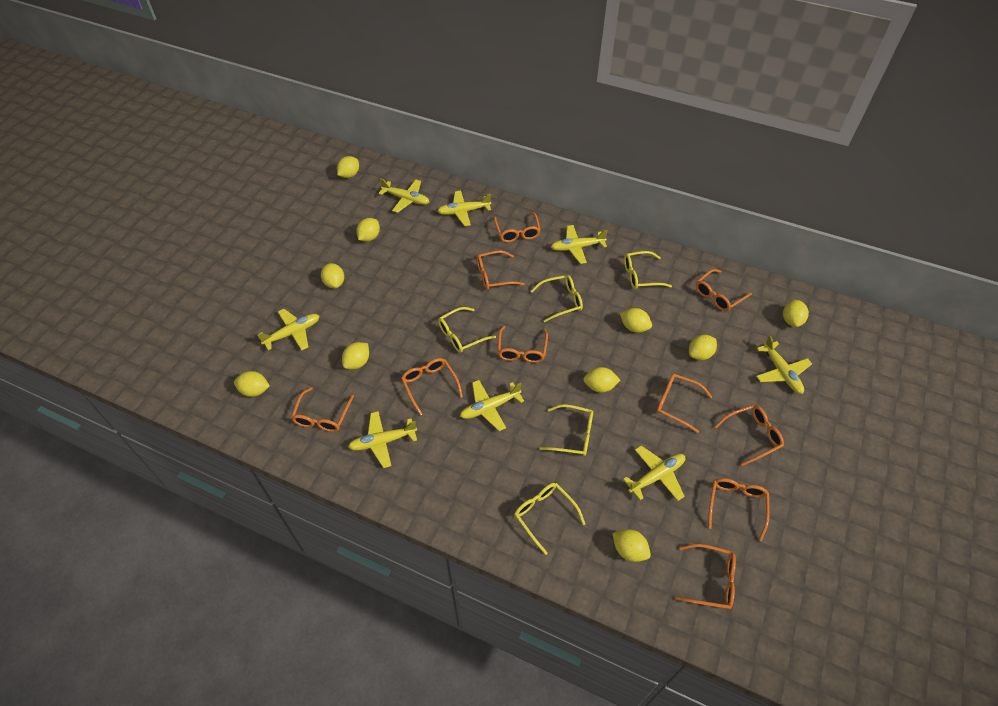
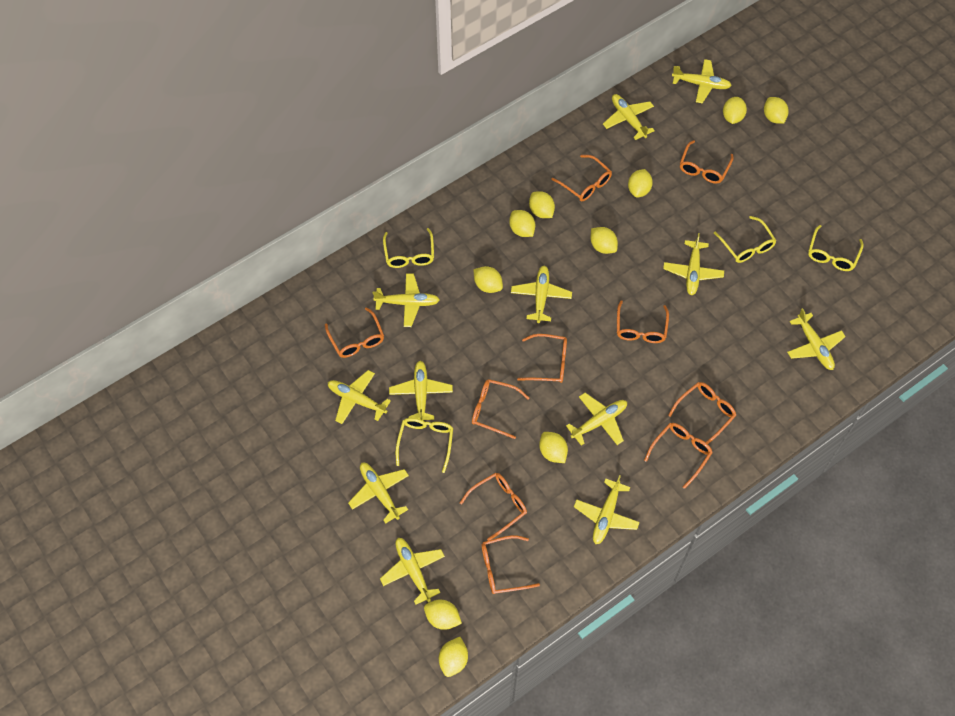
yellow glasses: 5 -> 4
yellow plane: 8 -> 12

